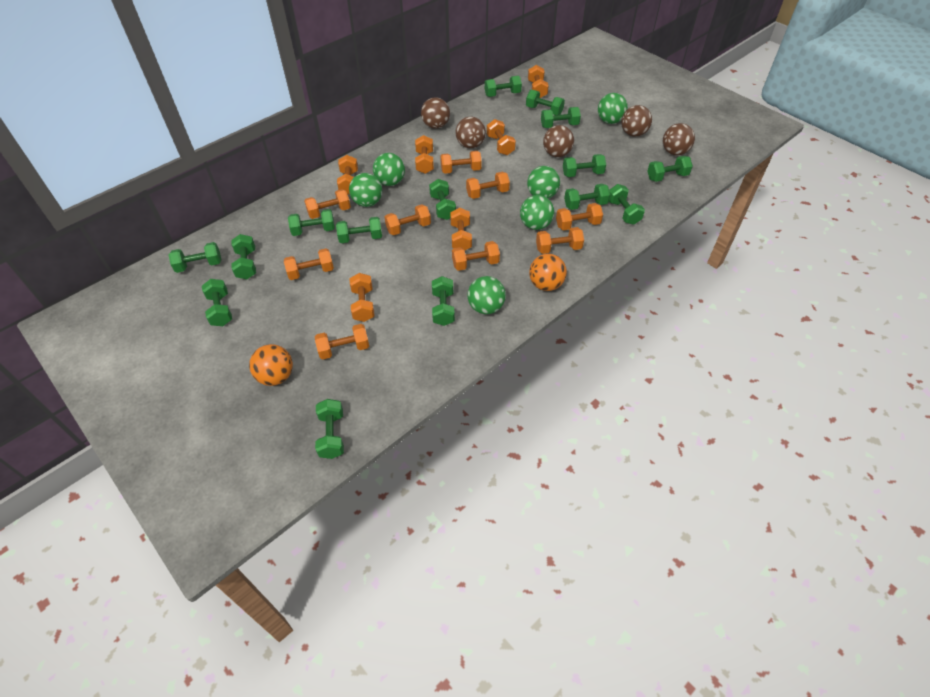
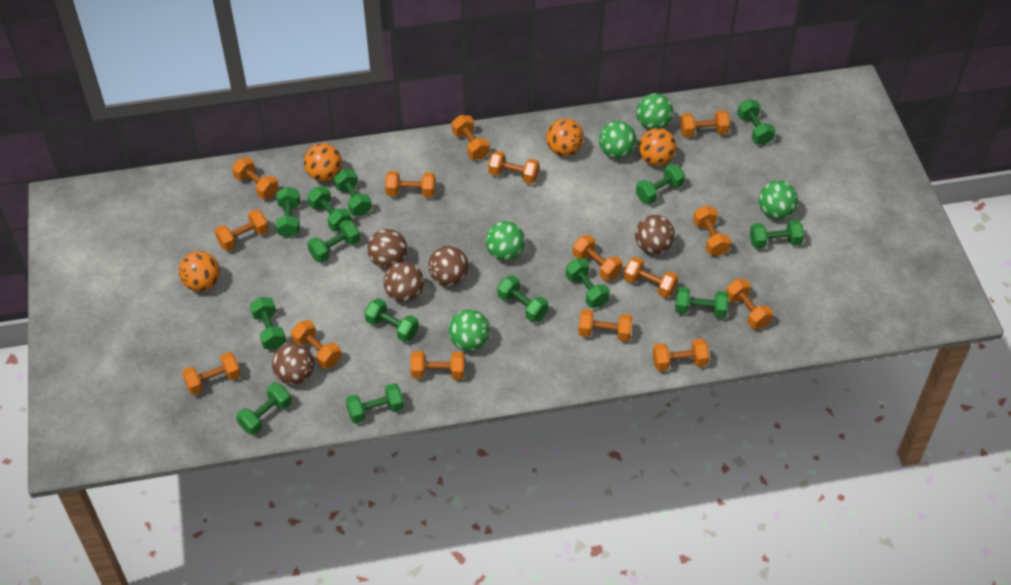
green ball: 6 -> 5
green dumbbell: 15 -> 14
orange ball: 2 -> 4

